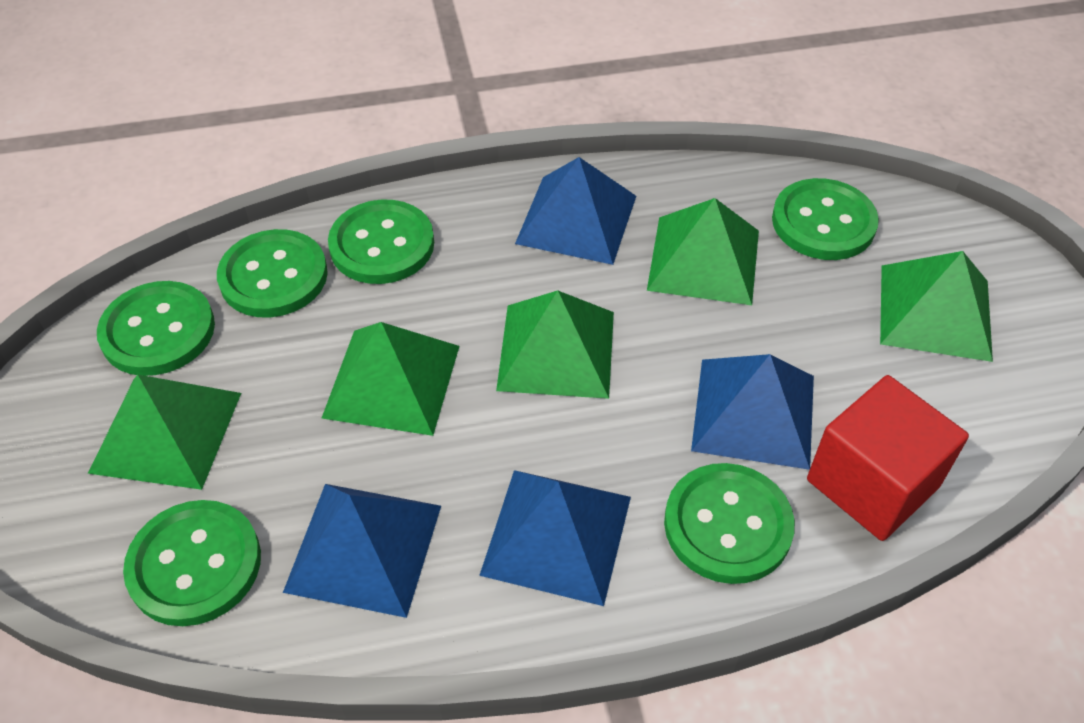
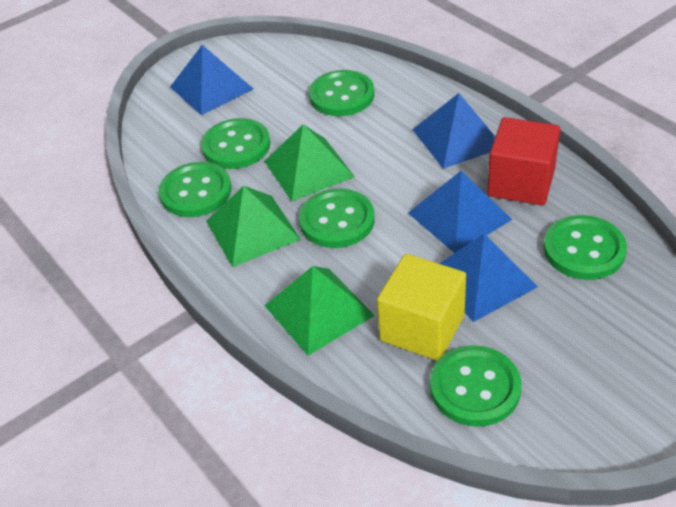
green pyramid: 5 -> 3
yellow cube: 0 -> 1

